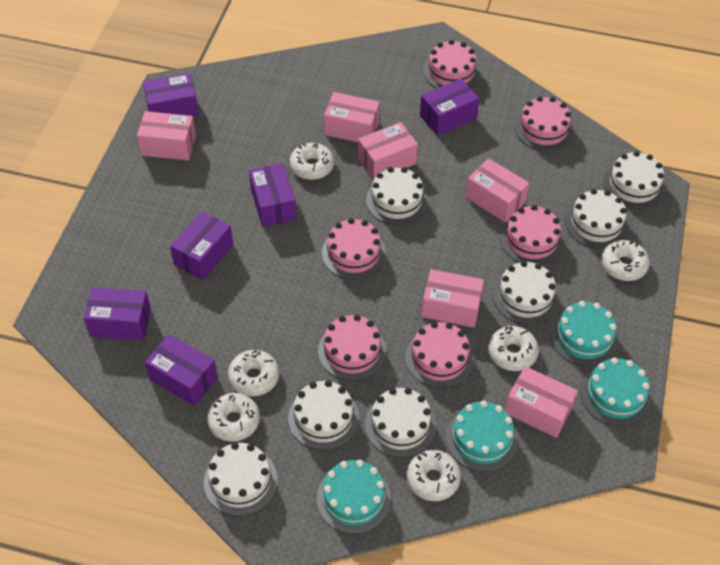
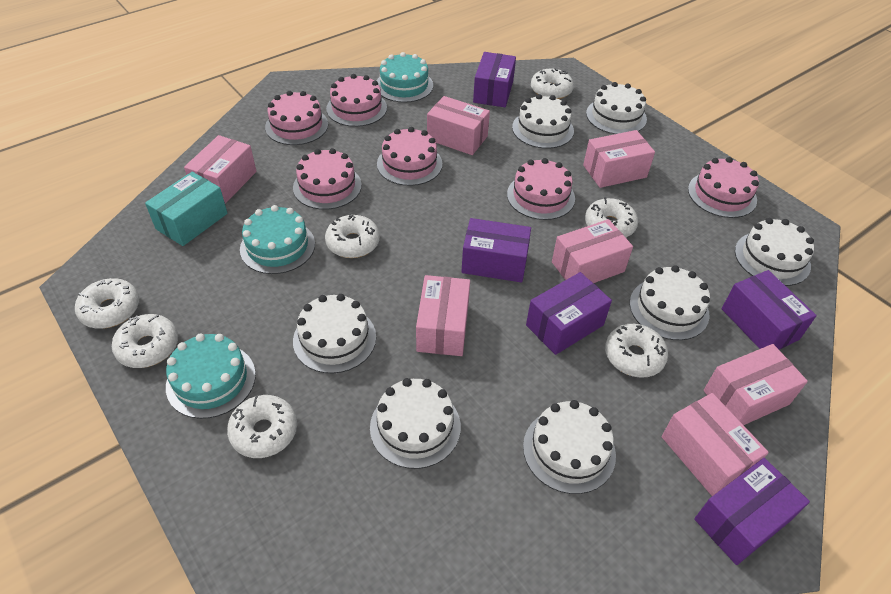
pink box: 6 -> 7
purple box: 6 -> 5
turquoise box: 0 -> 1
turquoise cake: 4 -> 3
white donut: 6 -> 7

